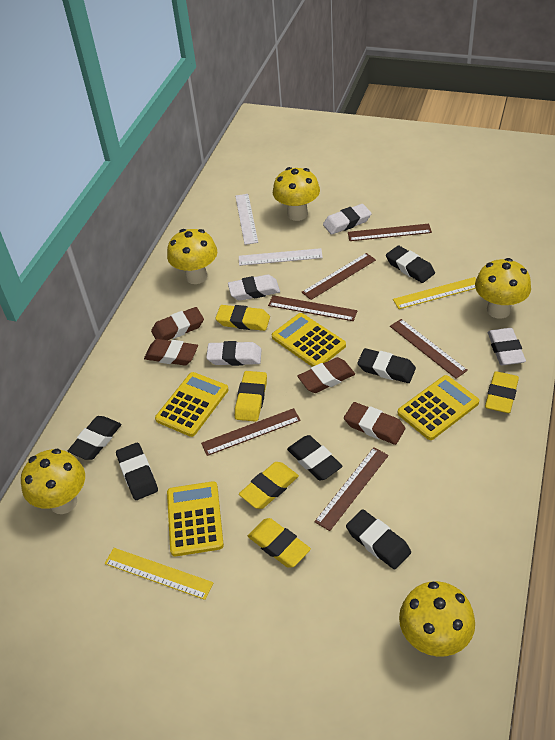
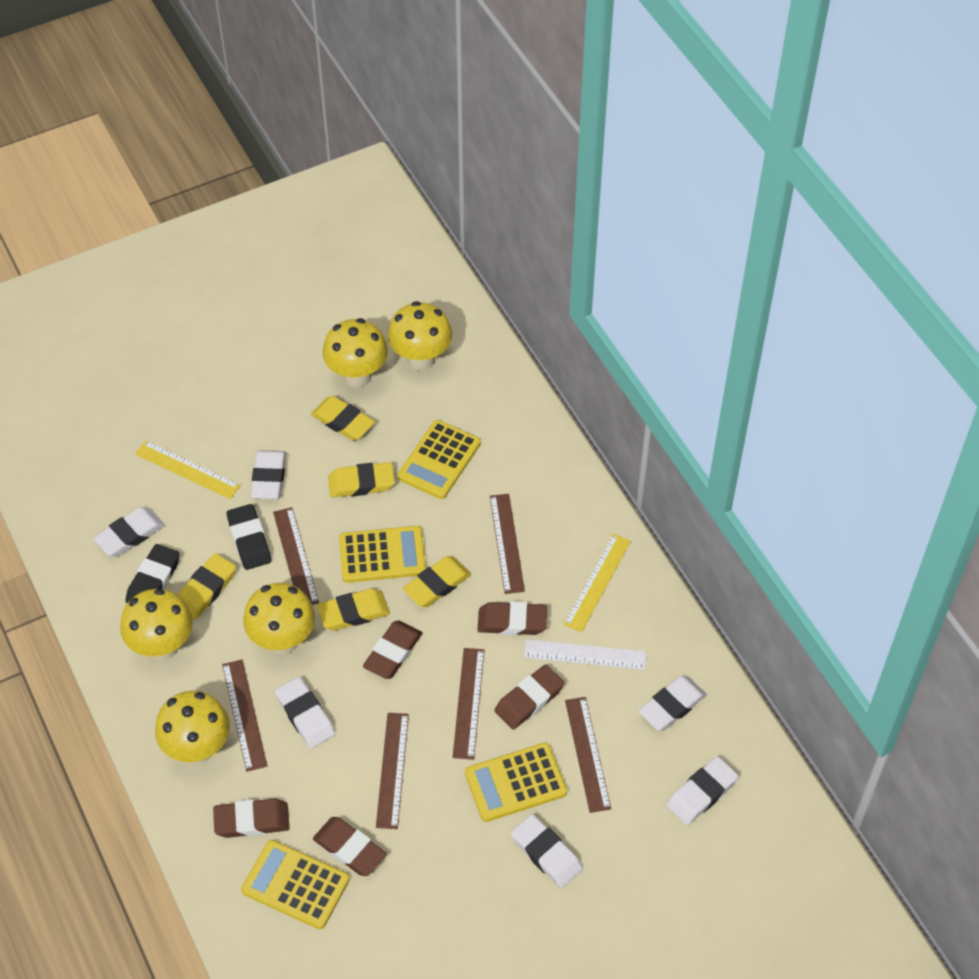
black eraser: 6 -> 2
brown eraser: 4 -> 5
white eraser: 4 -> 6
white ruler: 2 -> 1

